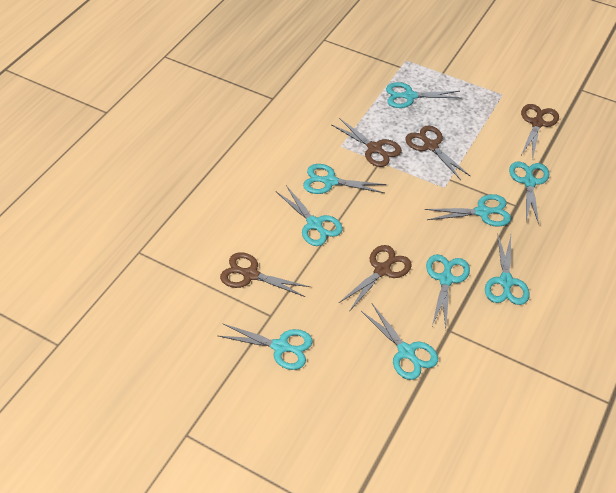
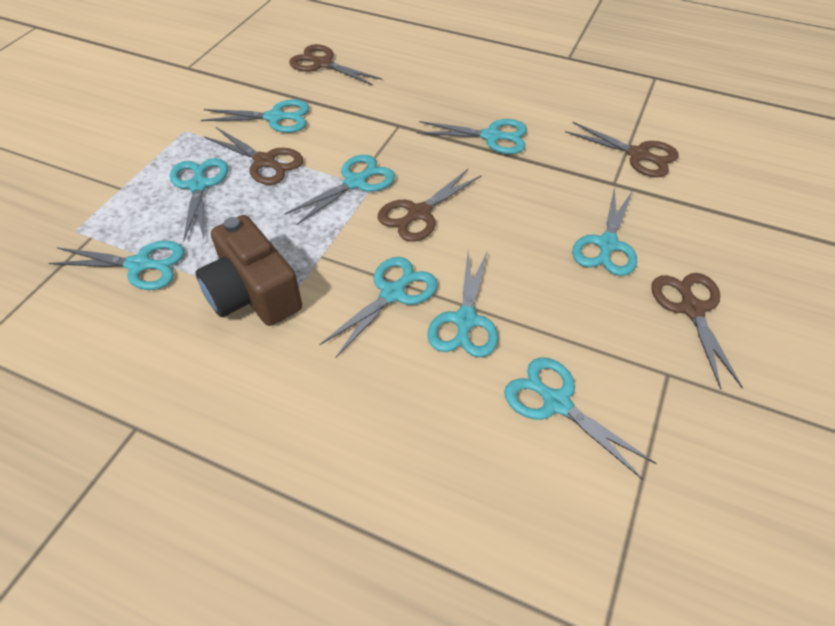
brown camera: 0 -> 1

